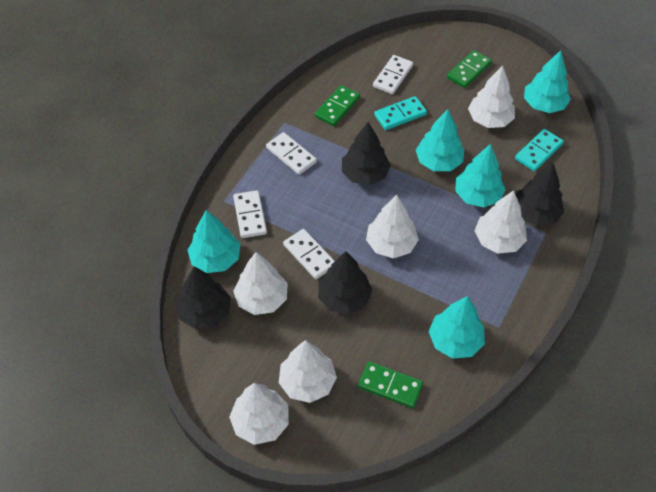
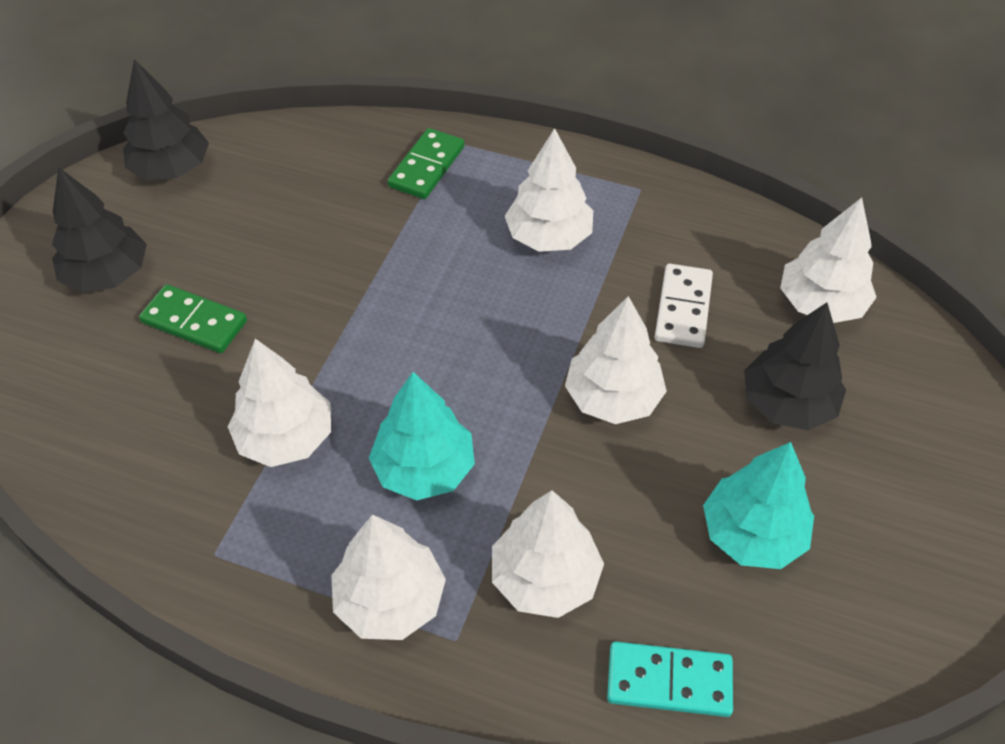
black tree: 4 -> 3
green domino: 3 -> 2
turquoise domino: 2 -> 1
turquoise tree: 5 -> 2
white domino: 4 -> 1

